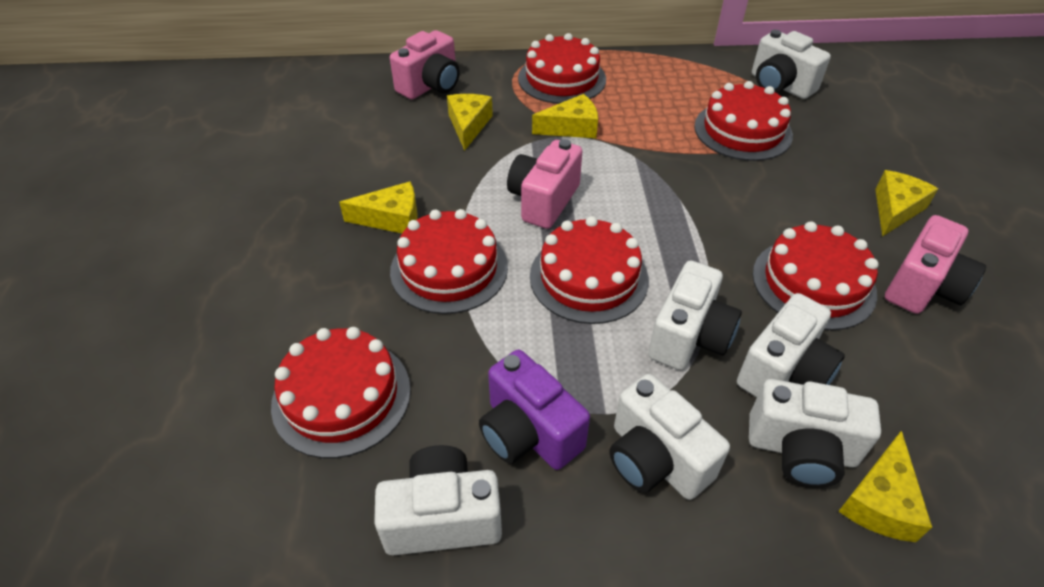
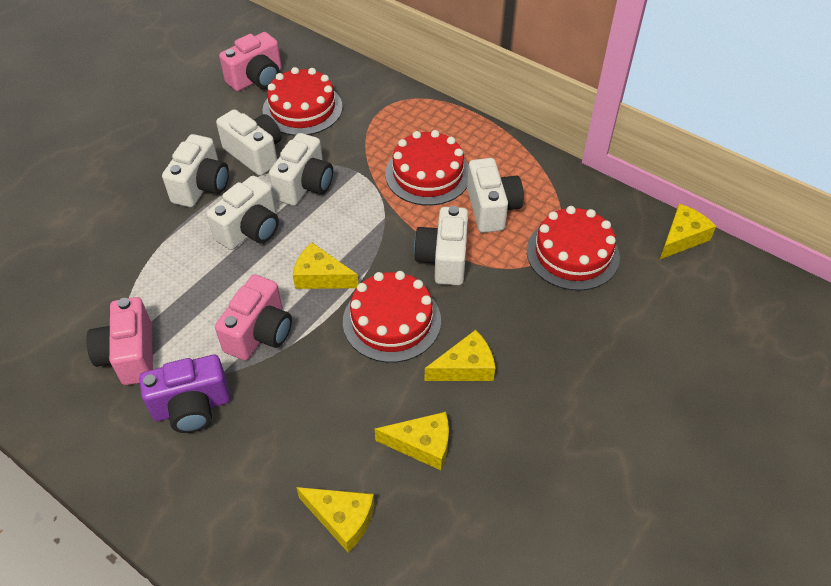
red cake: 6 -> 4

